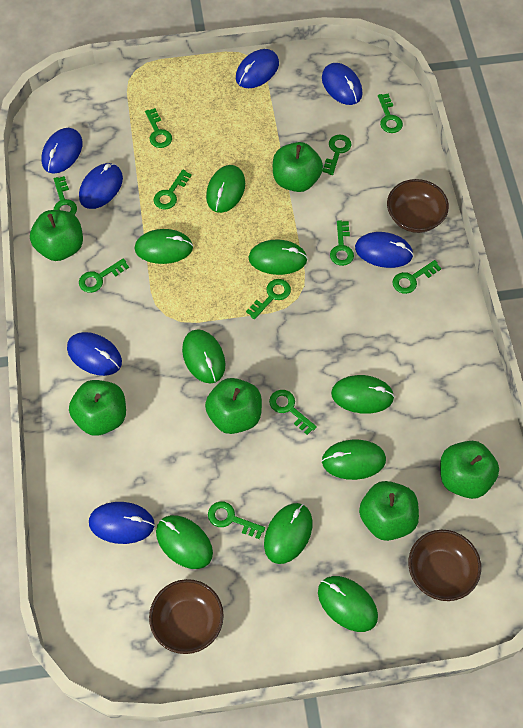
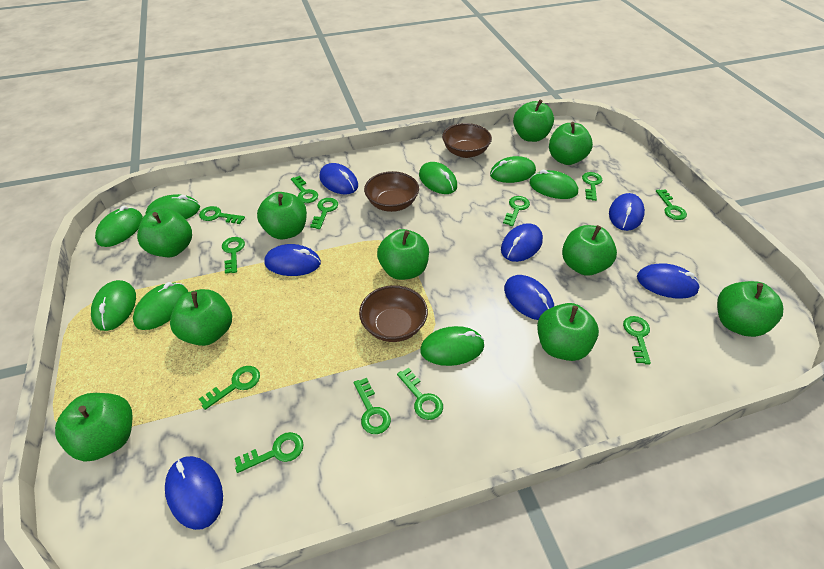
green apple: 6 -> 10
green key: 11 -> 12
green mouse: 9 -> 8

